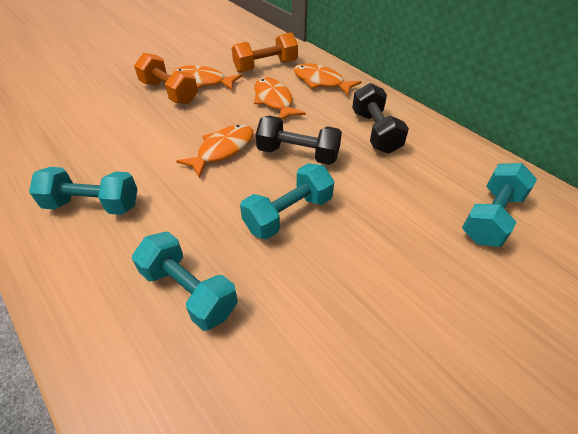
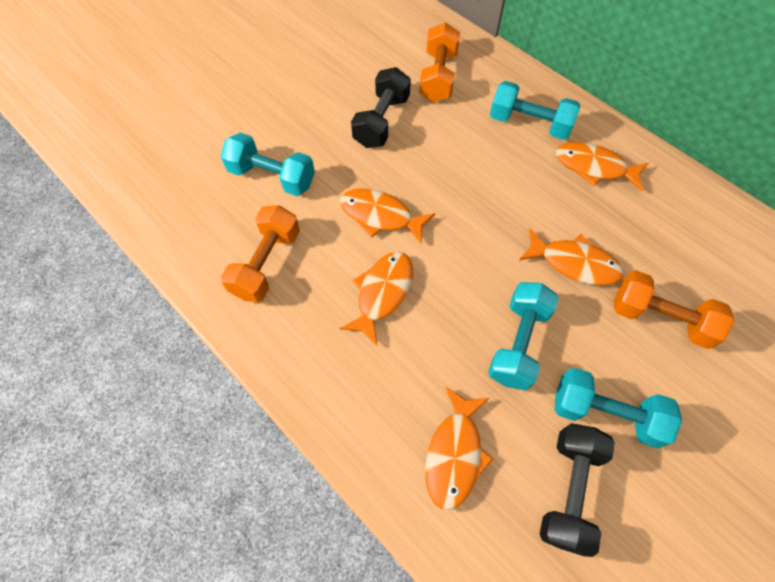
orange dumbbell: 2 -> 3
orange fish: 4 -> 5

